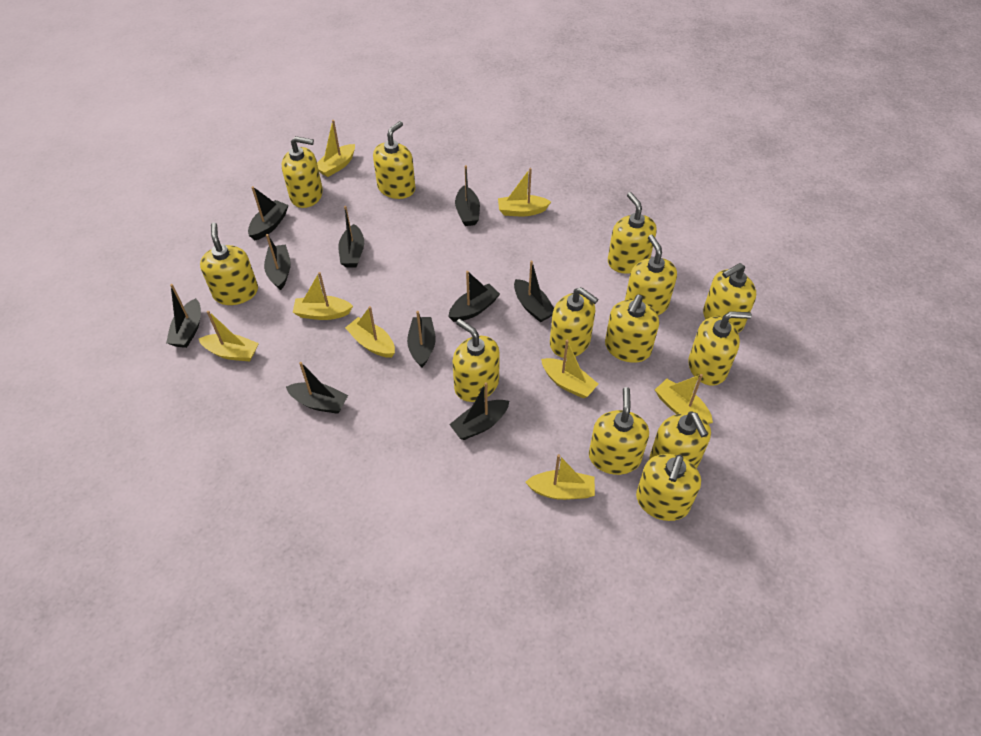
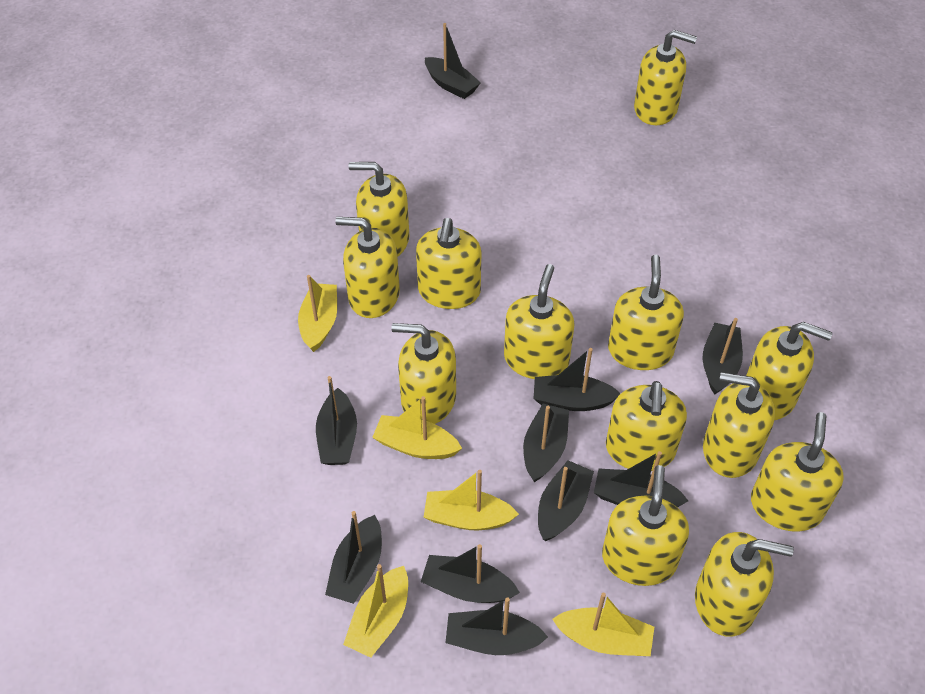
yellow boat: 8 -> 5

